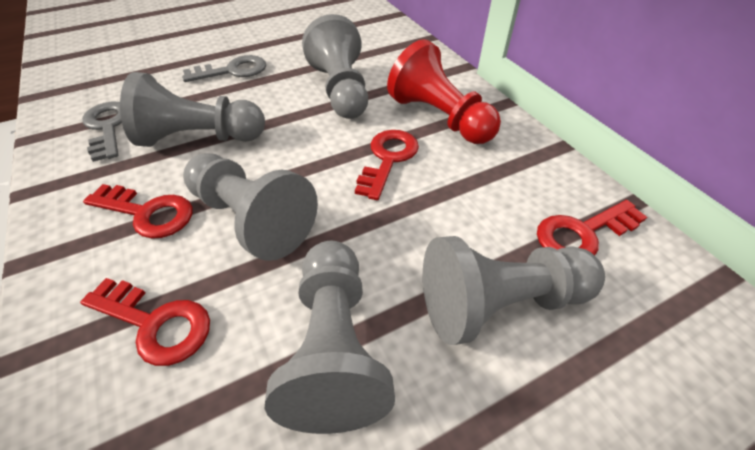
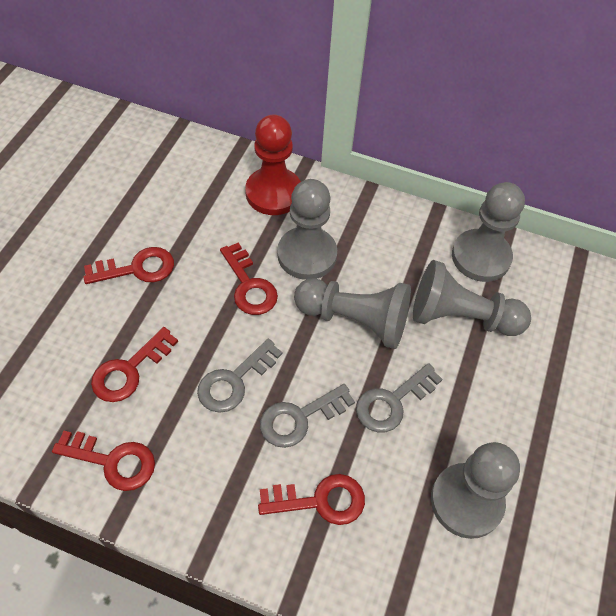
grey key: 2 -> 3
red key: 4 -> 5

